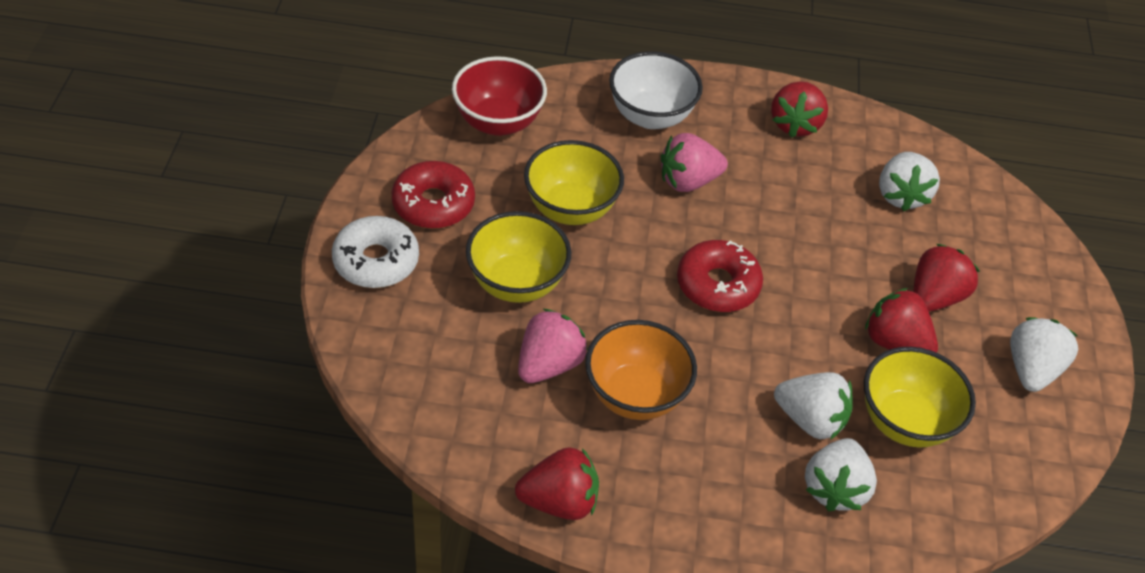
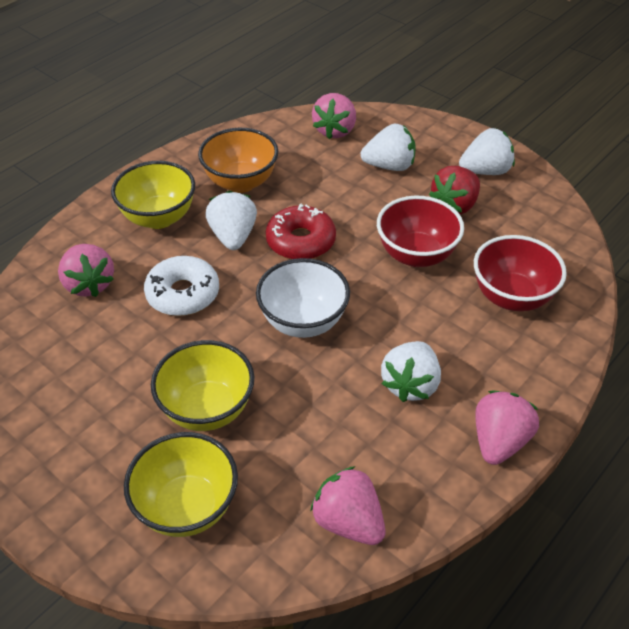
pink strawberry: 2 -> 4
red bowl: 1 -> 2
red donut: 2 -> 1
red strawberry: 4 -> 1

